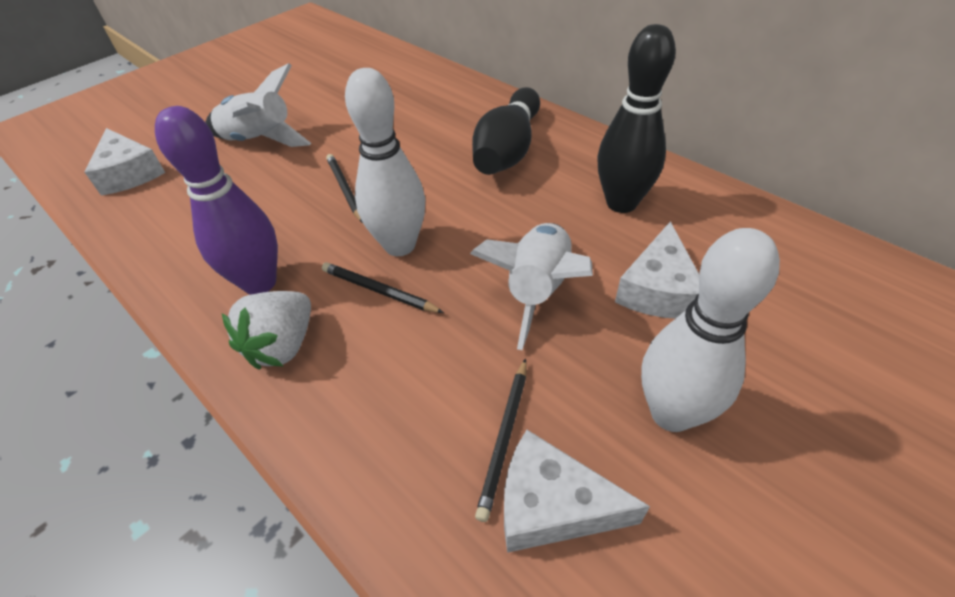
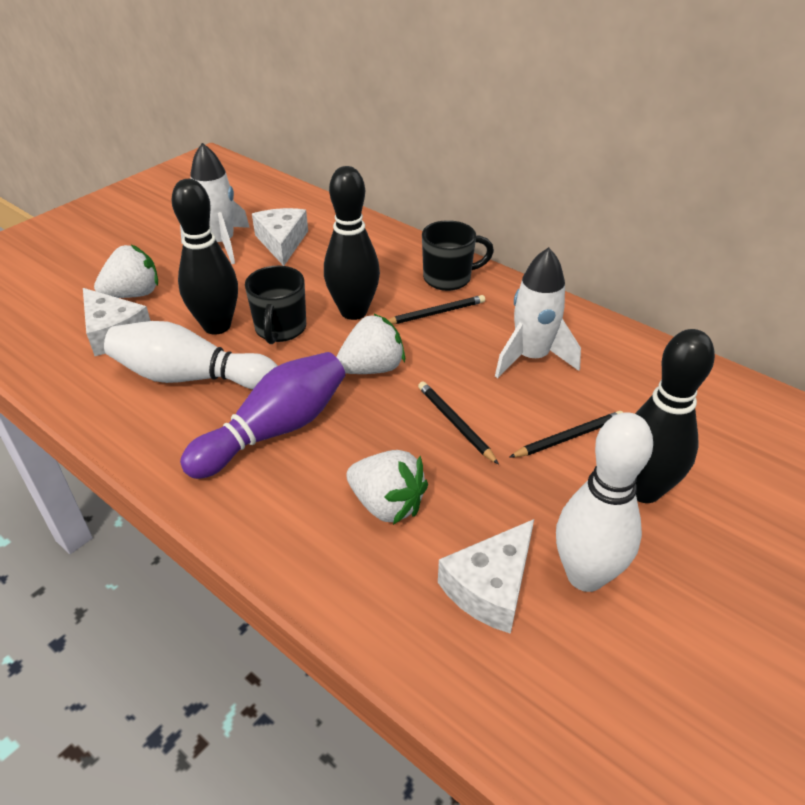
black bowling pin: 2 -> 3
black mug: 0 -> 2
white strawberry: 1 -> 3

